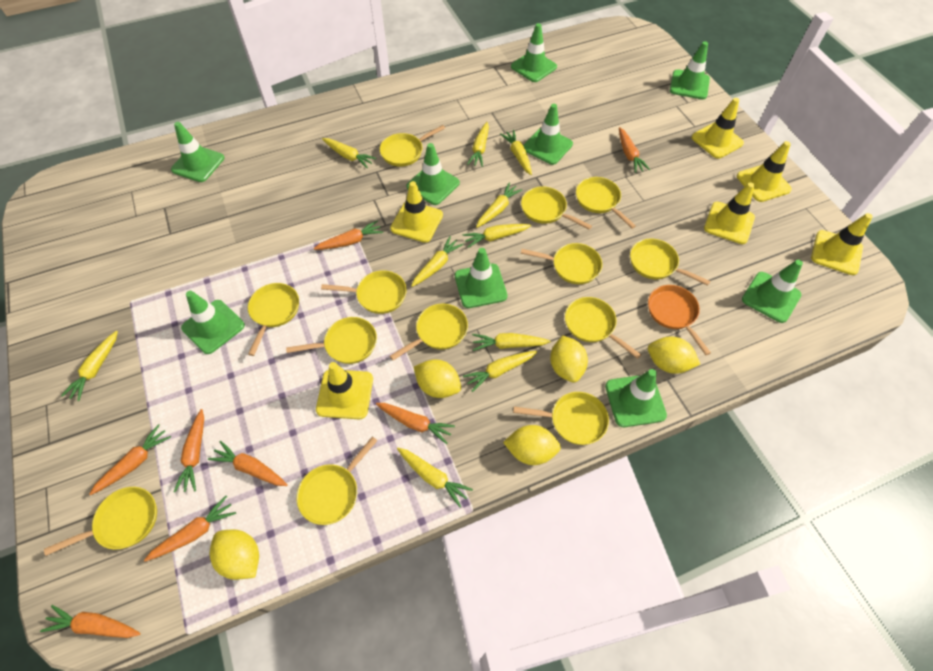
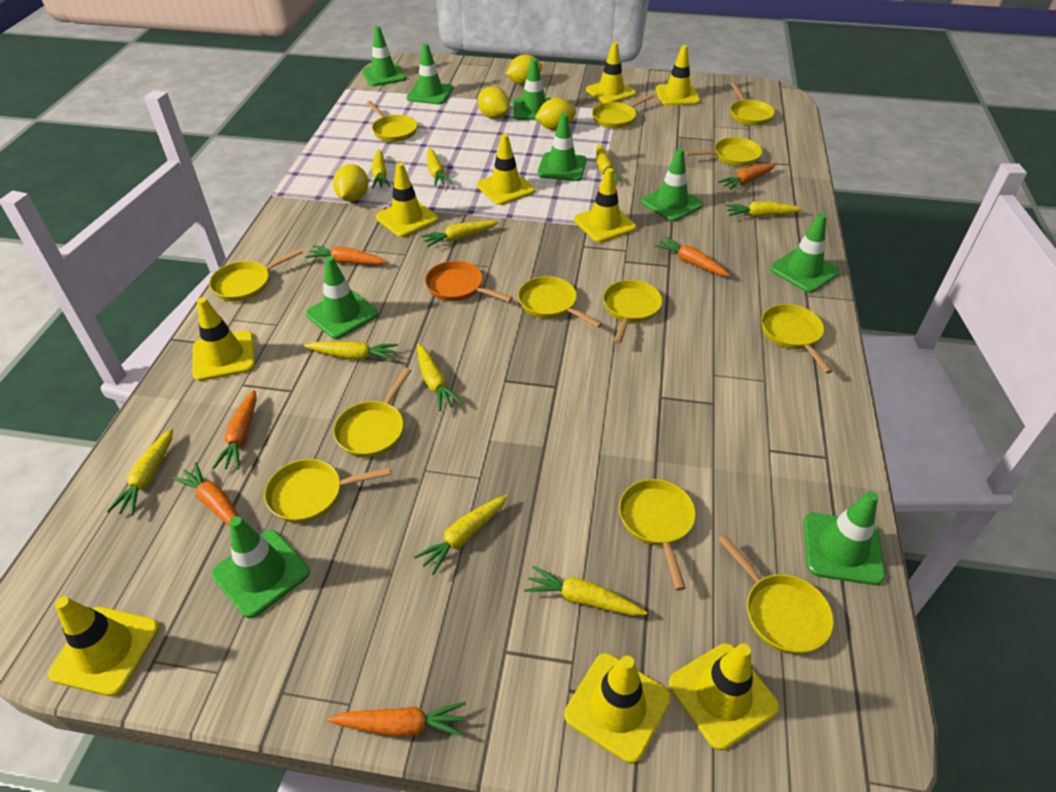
orange carrot: 8 -> 6
yellow lemon: 5 -> 4
yellow pan: 13 -> 12
yellow traffic cone: 6 -> 9

